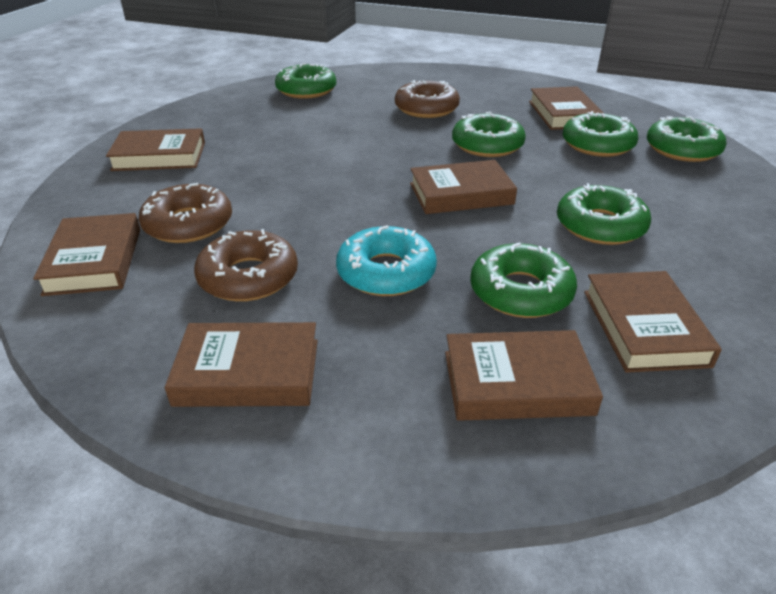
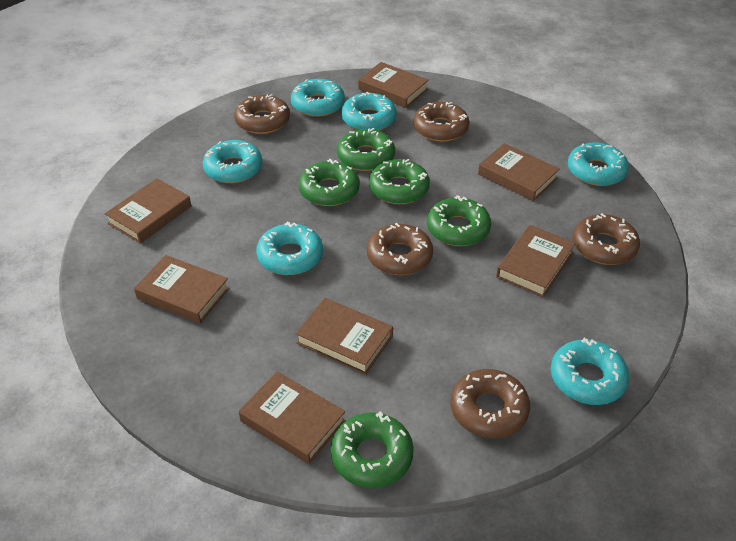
brown donut: 3 -> 5
green donut: 6 -> 5
turquoise donut: 1 -> 6

